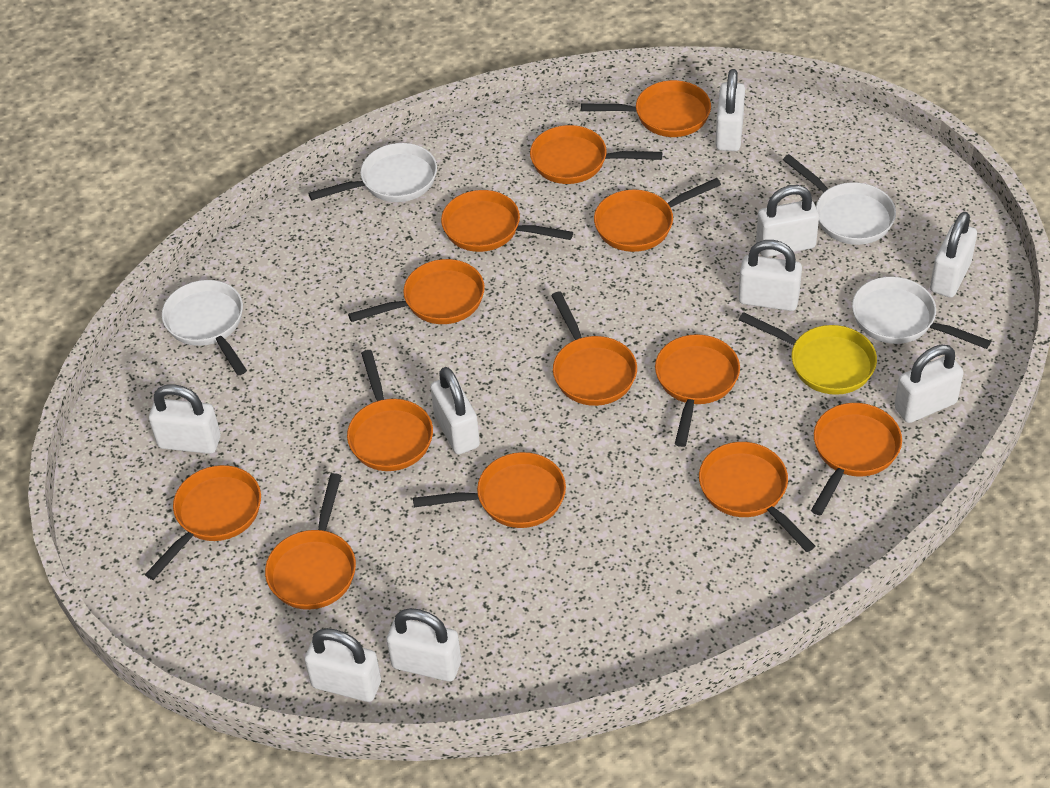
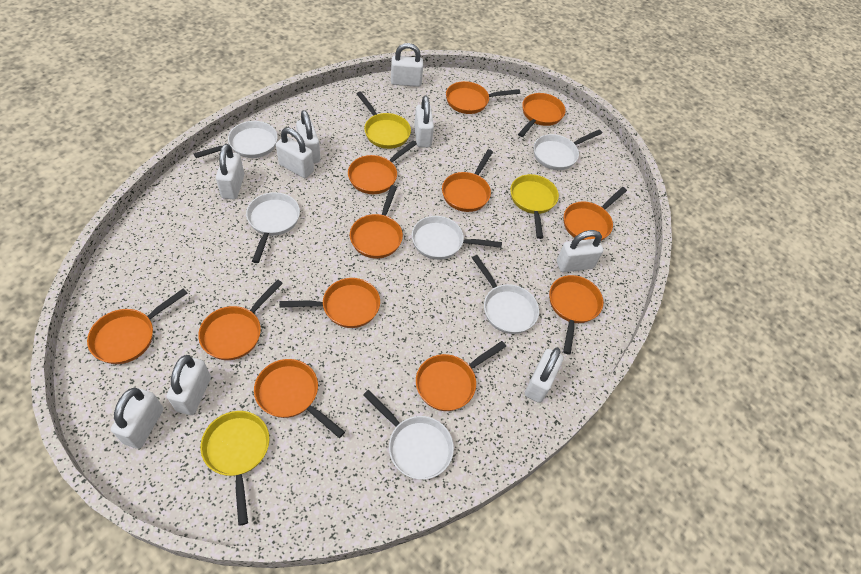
orange pan: 13 -> 12
white pan: 4 -> 6
yellow pan: 1 -> 3

